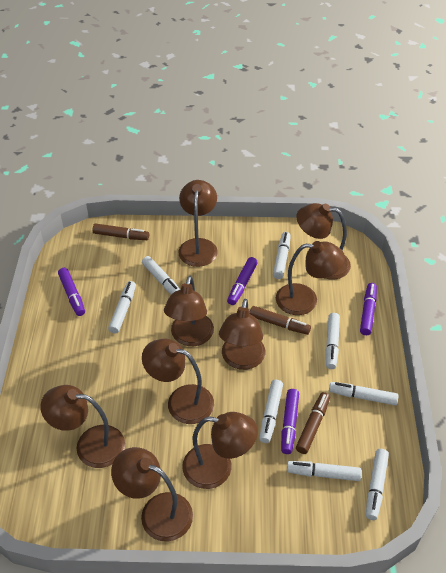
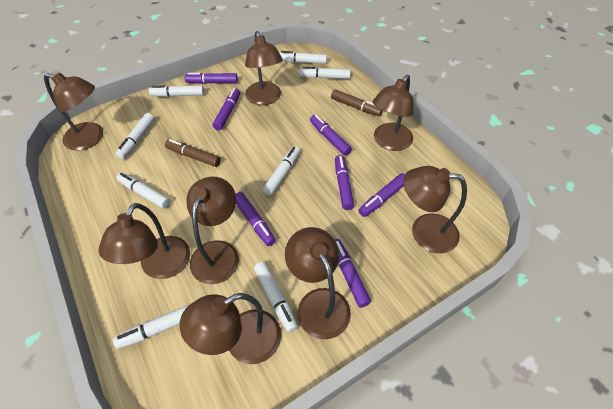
brown lamp: 9 -> 8
brown marker: 3 -> 2
purple marker: 4 -> 7

